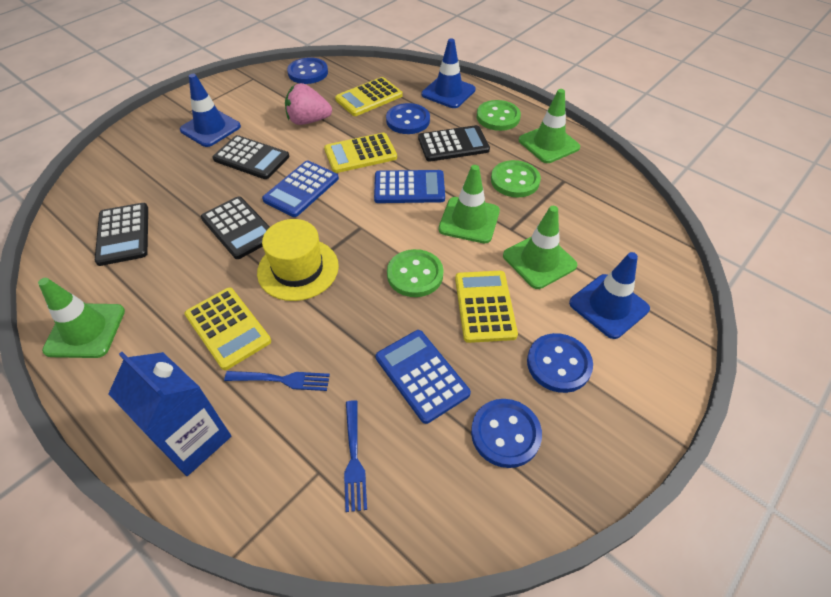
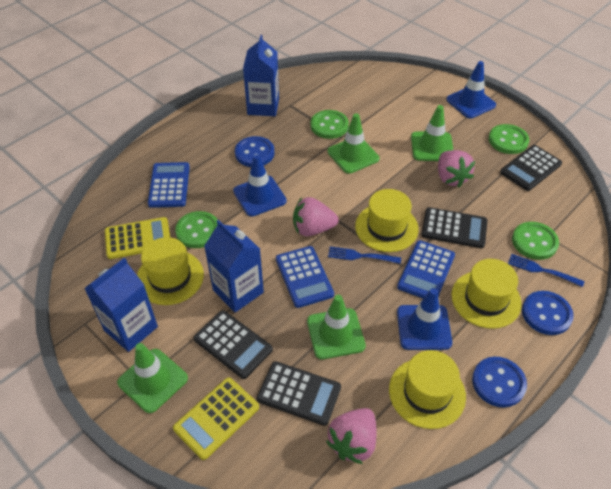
blue button: 4 -> 3
blue carton: 1 -> 3
green button: 3 -> 4
pink strawberry: 1 -> 3
yellow calculator: 4 -> 2
yellow hat: 1 -> 4

